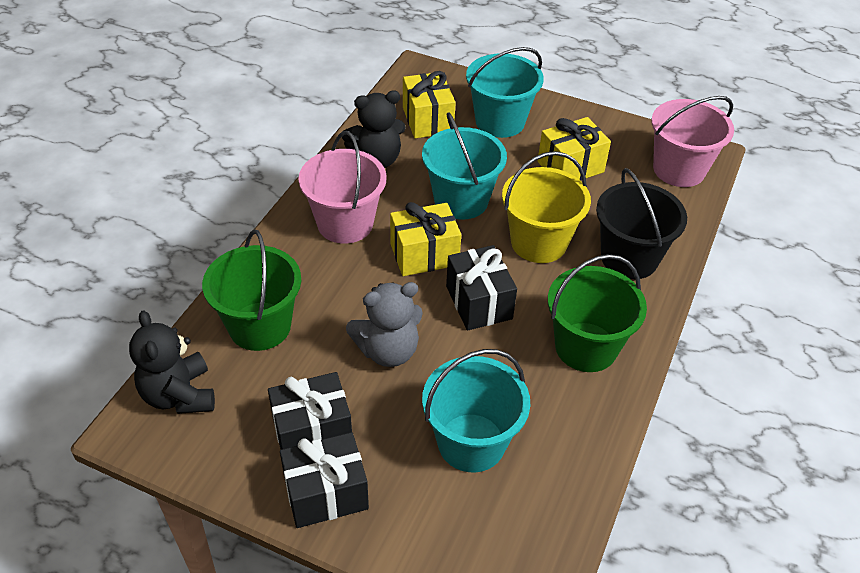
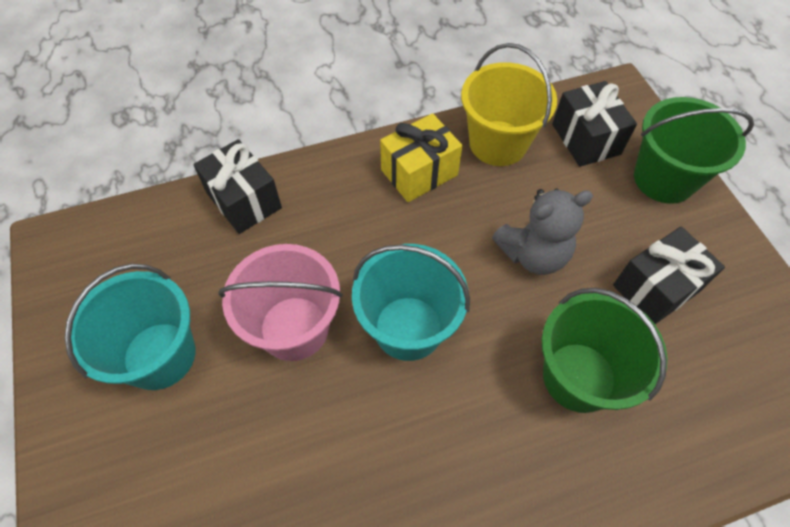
black bucket: 1 -> 0
black teddy bear: 2 -> 0
pink bucket: 2 -> 1
turquoise bucket: 3 -> 2
yellow gift: 3 -> 1

